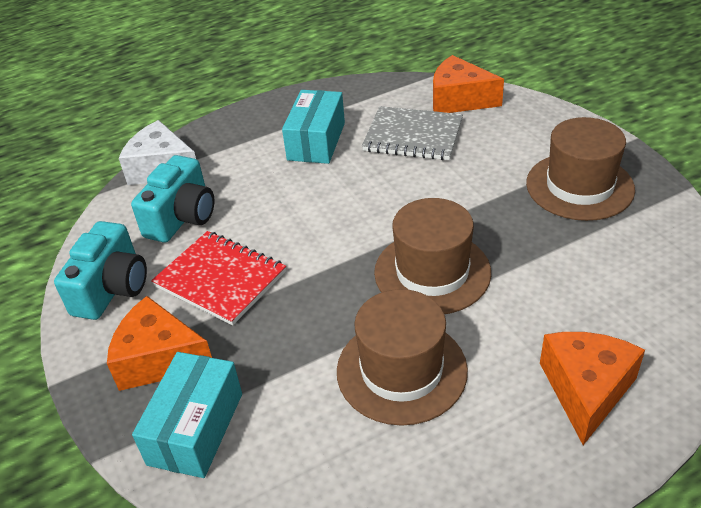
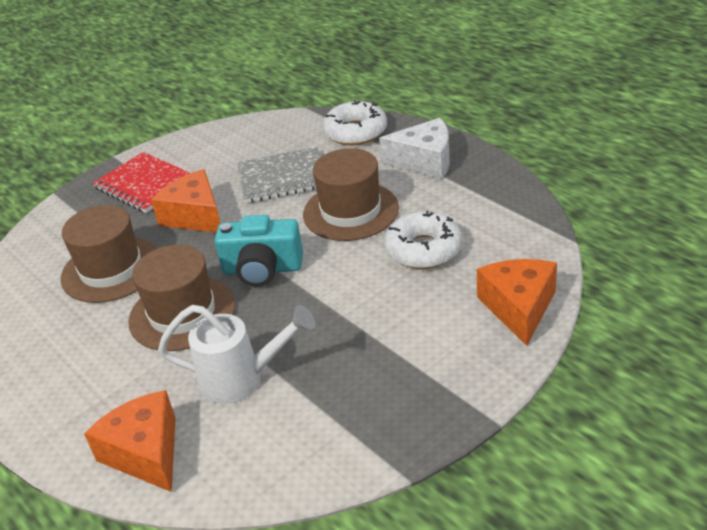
turquoise box: 2 -> 0
turquoise camera: 2 -> 1
white donut: 0 -> 2
white watering can: 0 -> 1

